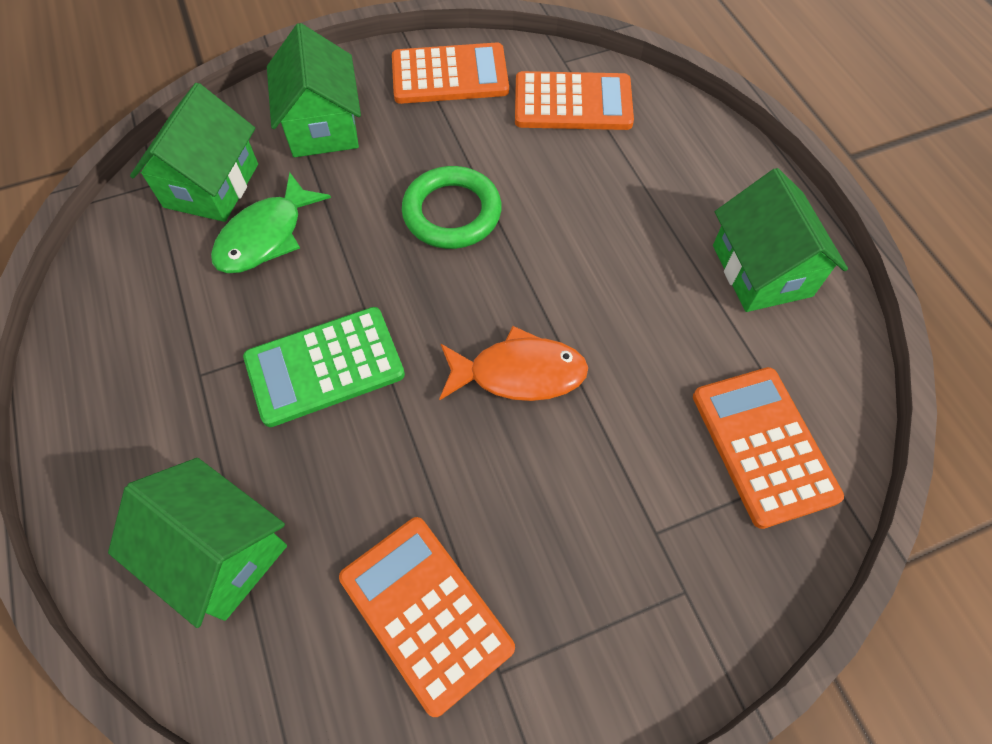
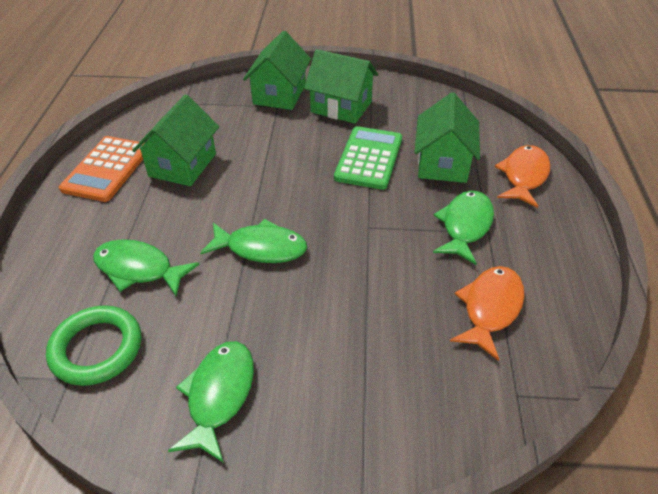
green fish: 1 -> 4
orange calculator: 4 -> 1
orange fish: 1 -> 2

